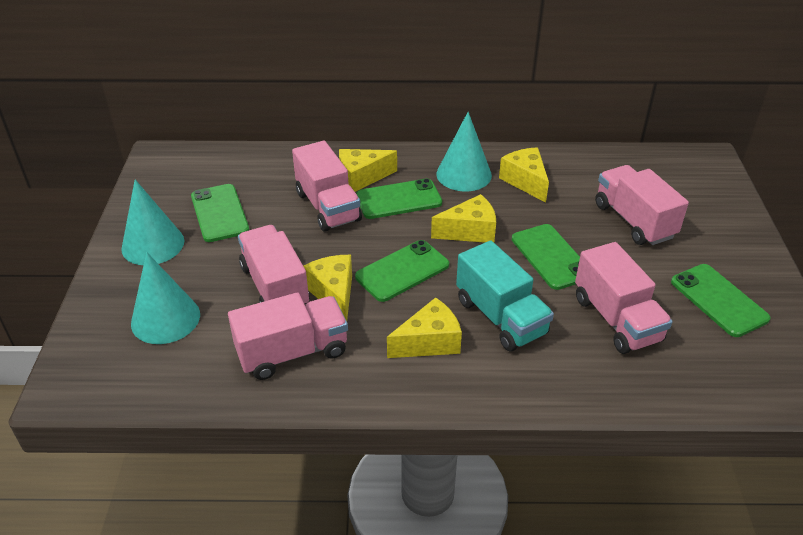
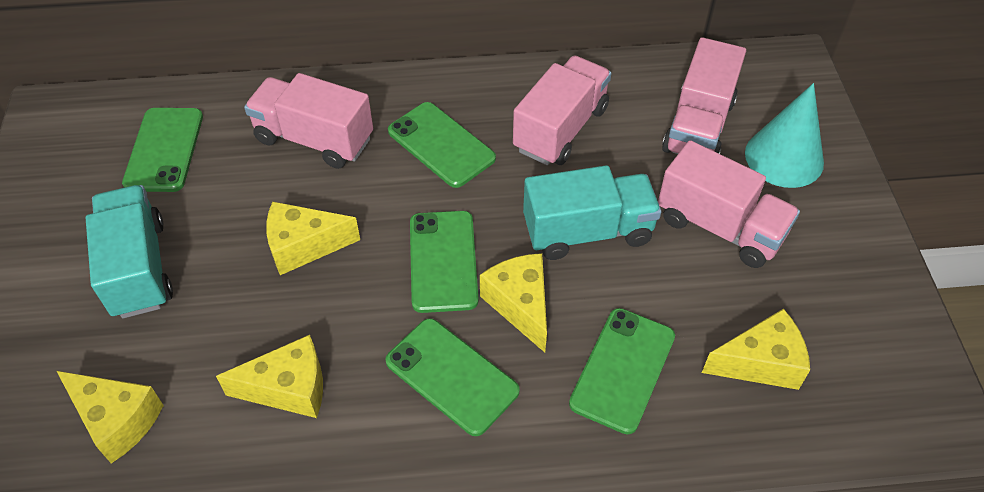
pink truck: 5 -> 4
turquoise cone: 3 -> 1
turquoise truck: 1 -> 2

